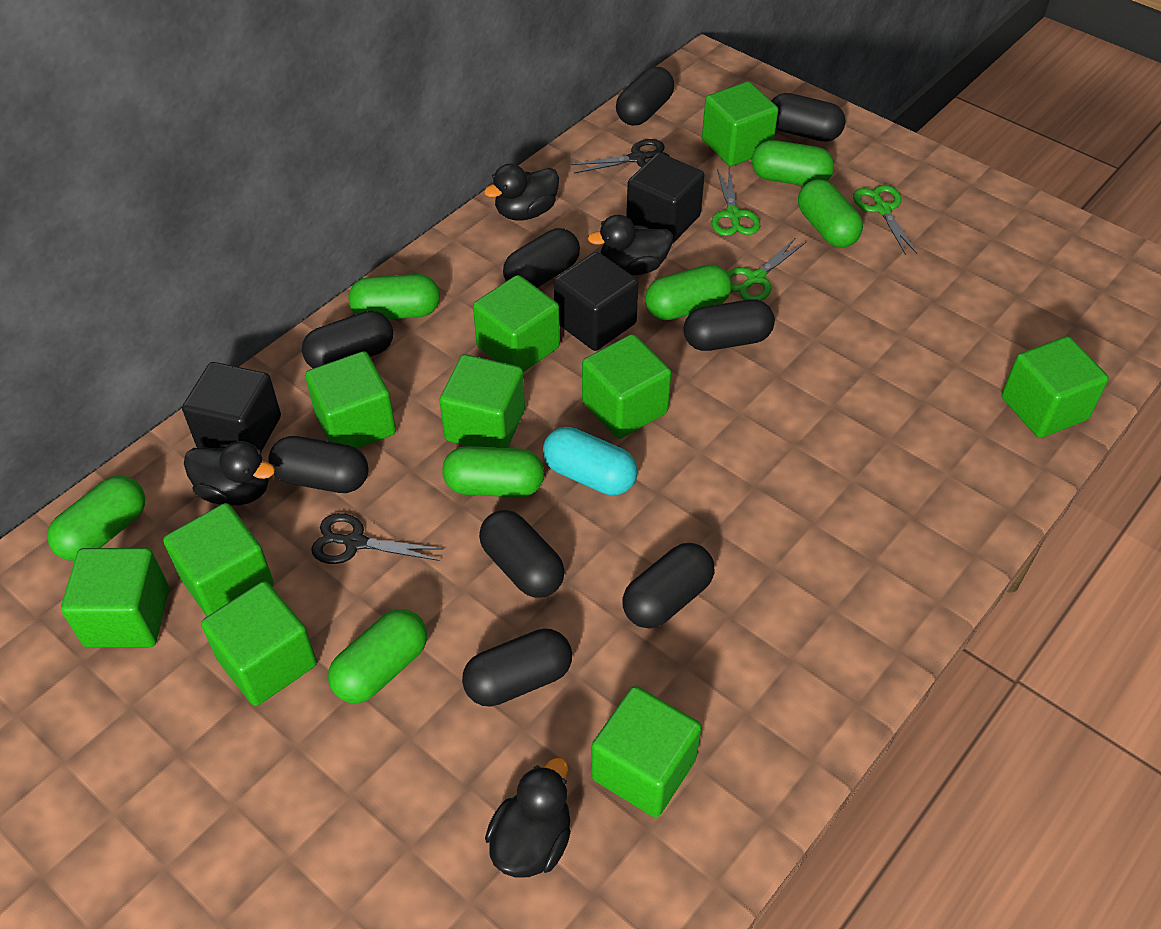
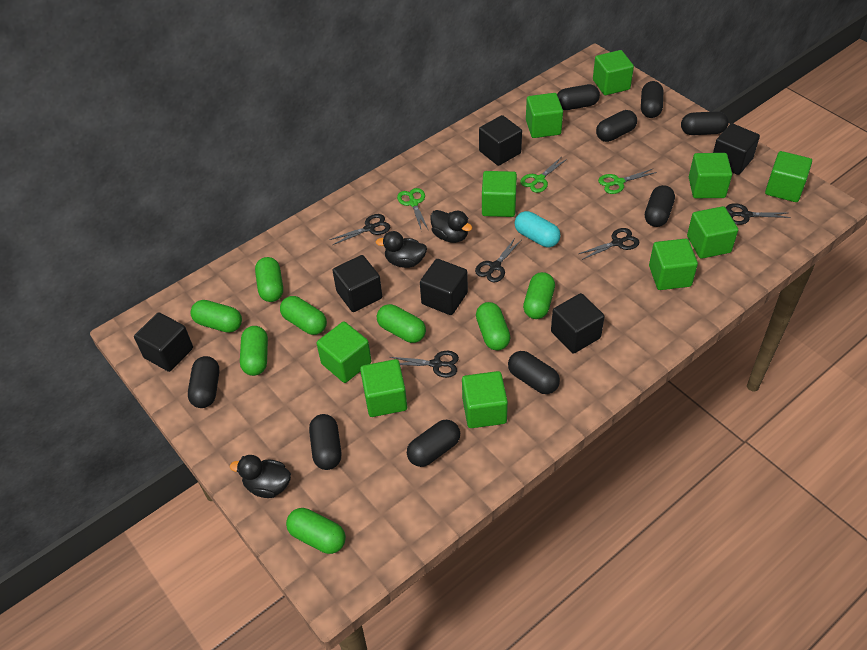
black cube: 3 -> 6
black duck: 4 -> 3
black scissors: 2 -> 5
green capsule: 7 -> 8

